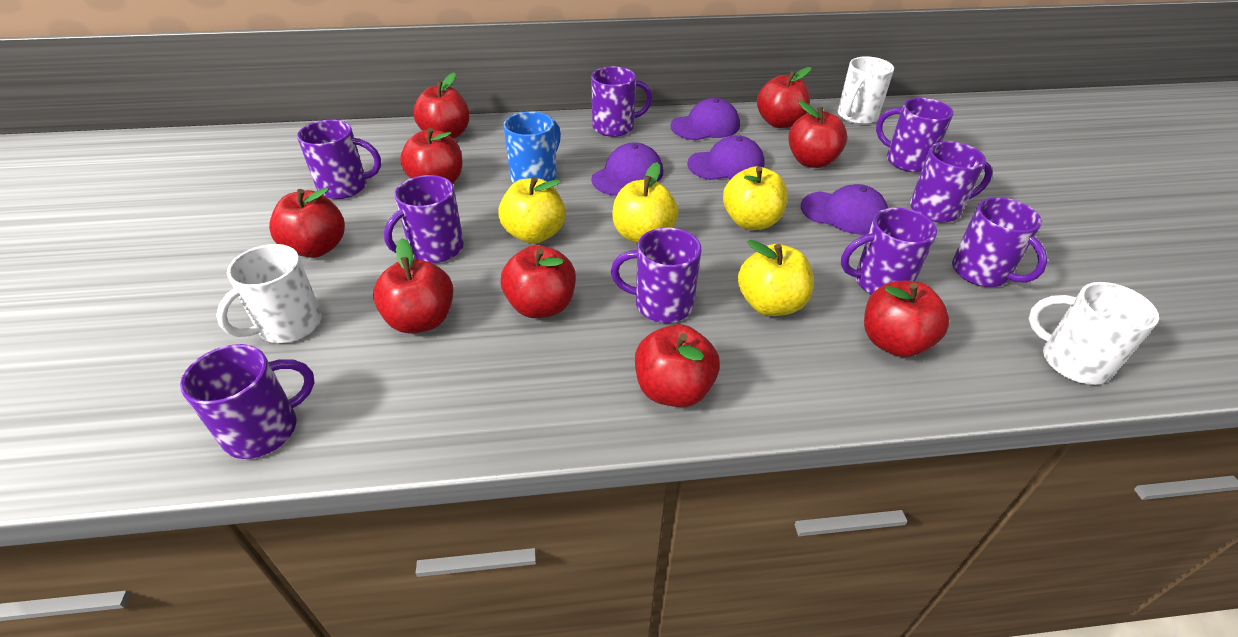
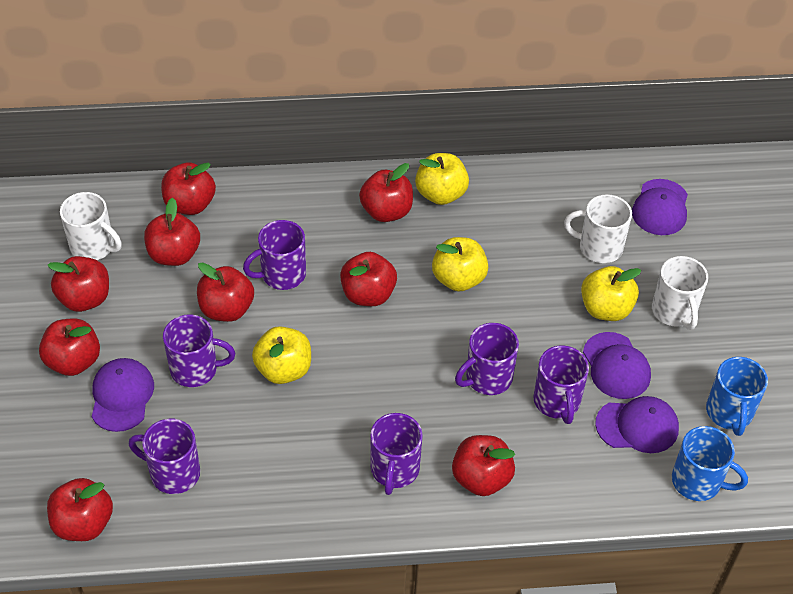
blue mug: 1 -> 2
purple mug: 9 -> 6

